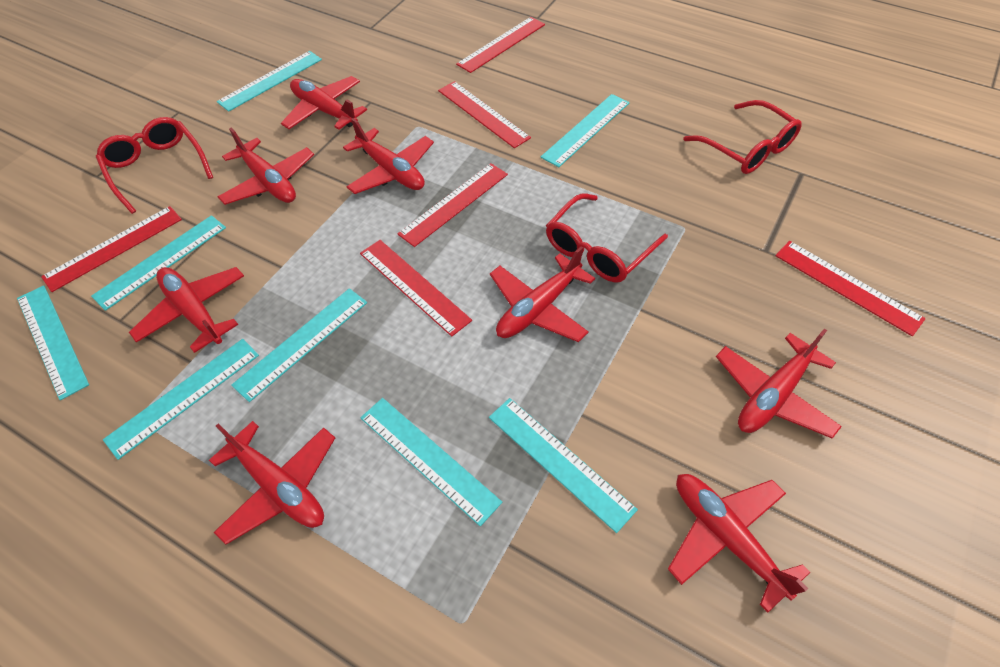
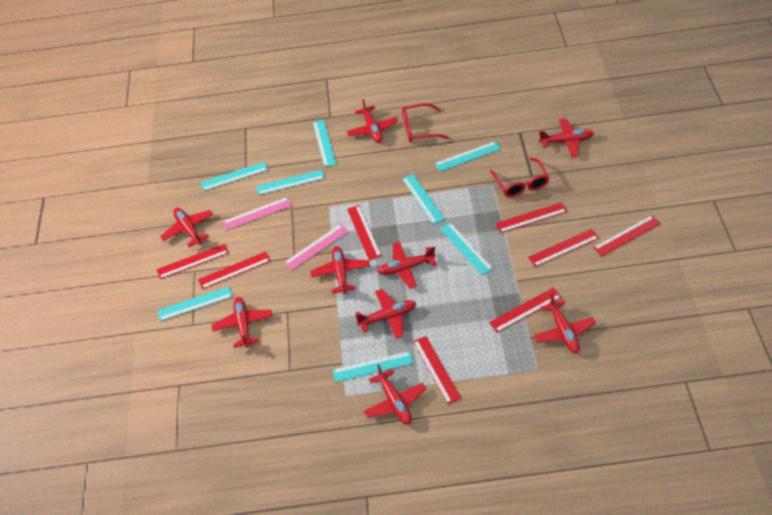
pink ruler: 0 -> 2
red glasses: 3 -> 2
red plane: 8 -> 9
red ruler: 6 -> 8

